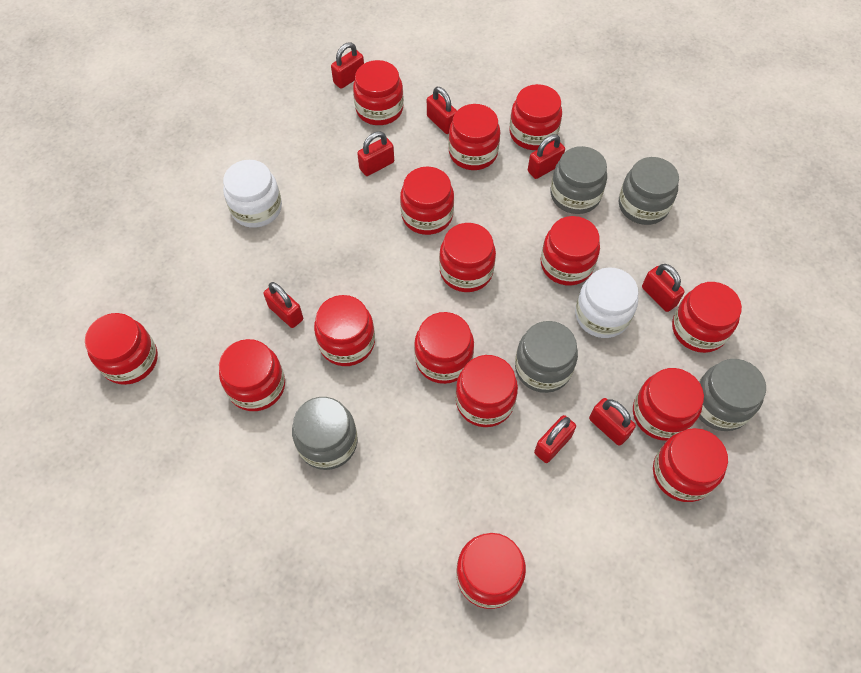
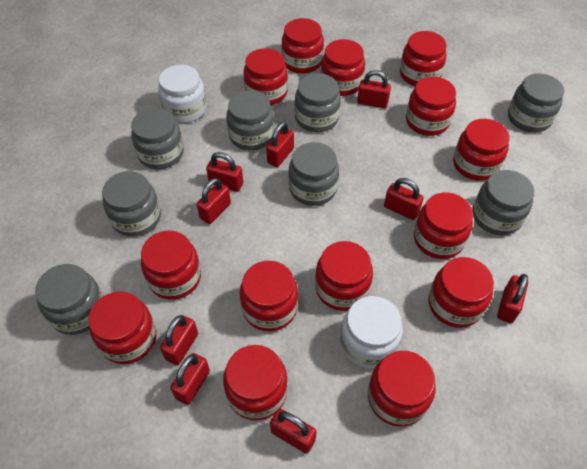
grey jar: 5 -> 8
red jar: 15 -> 14
red padlock: 8 -> 9

